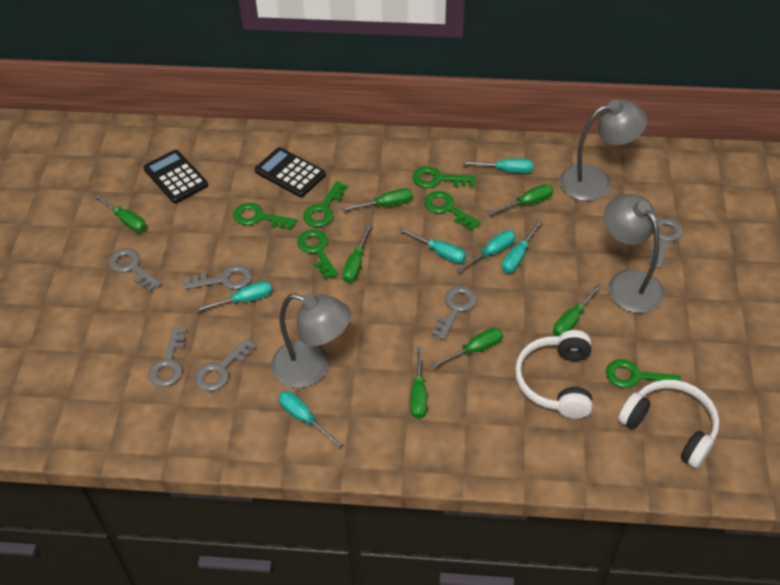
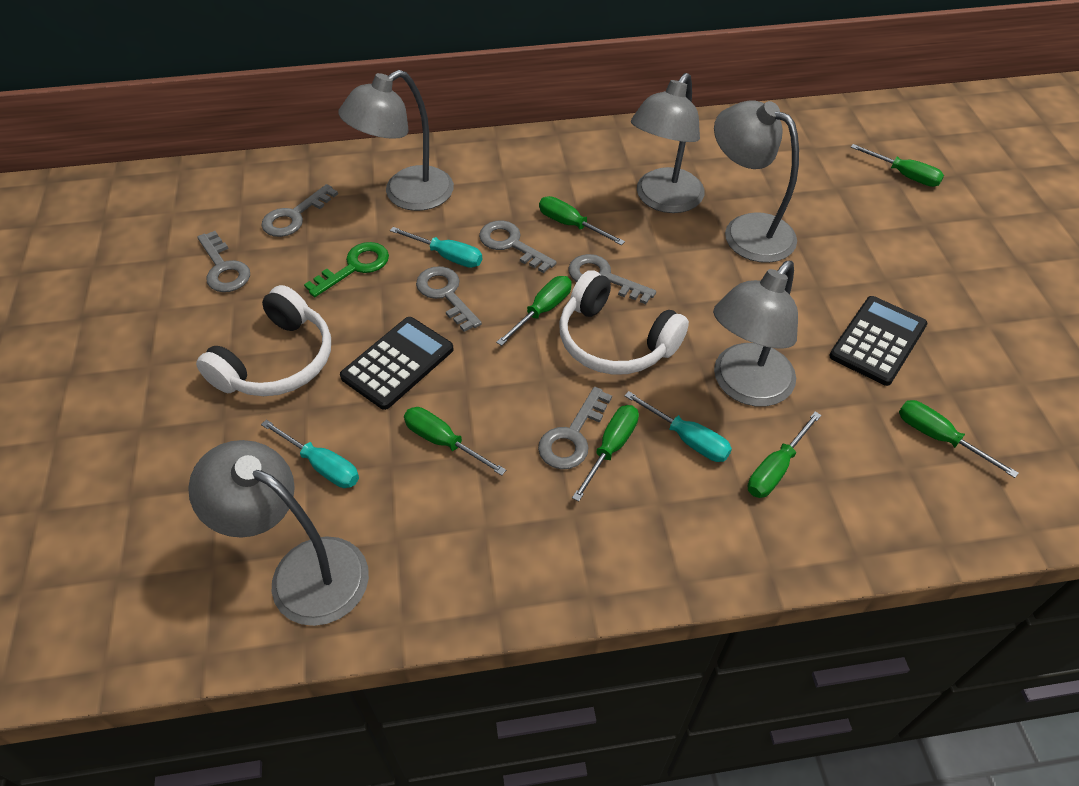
green key: 6 -> 1
grey lamp: 3 -> 5
turquoise screwdriver: 6 -> 3

